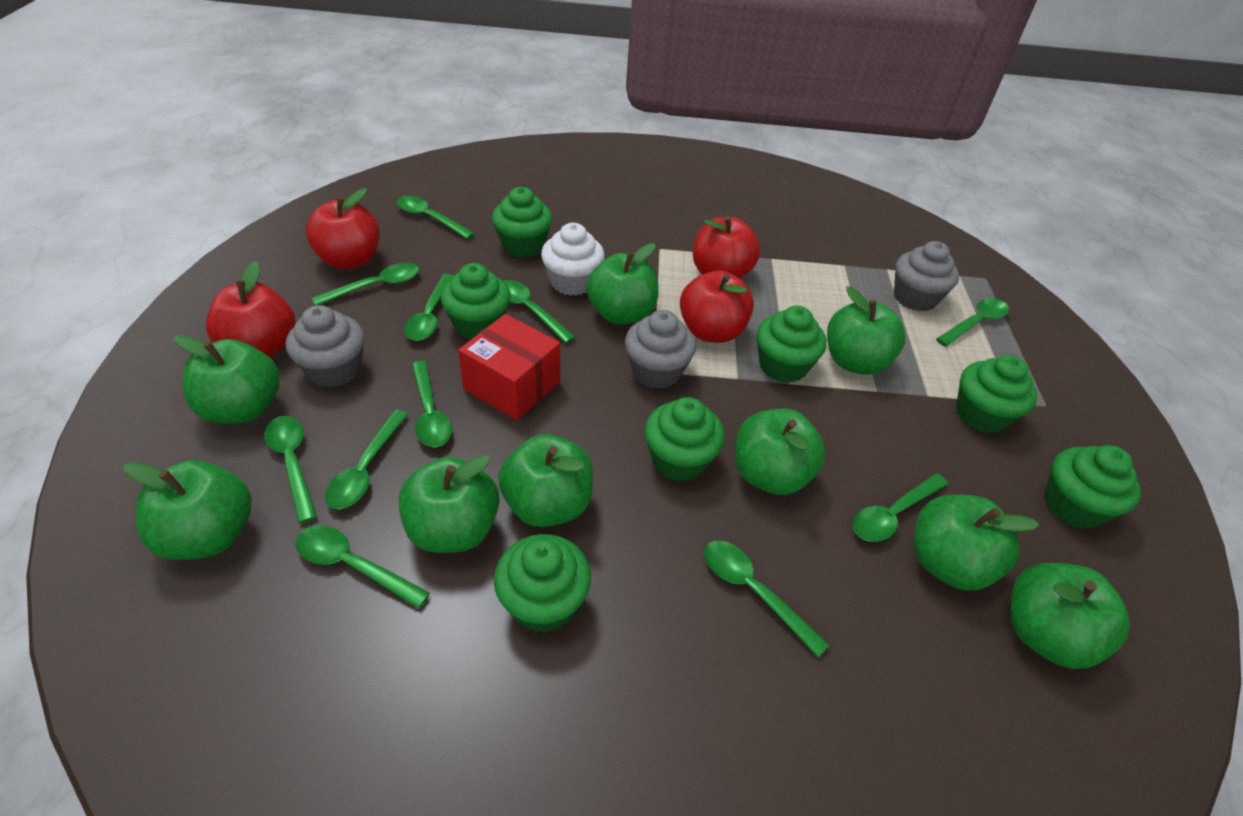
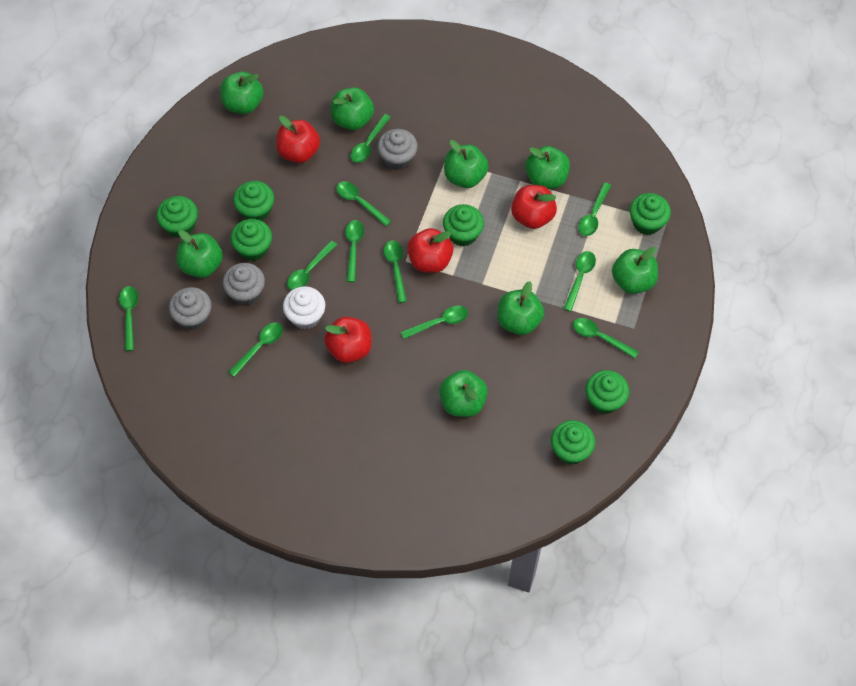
green apple: 9 -> 8
red box: 1 -> 0

